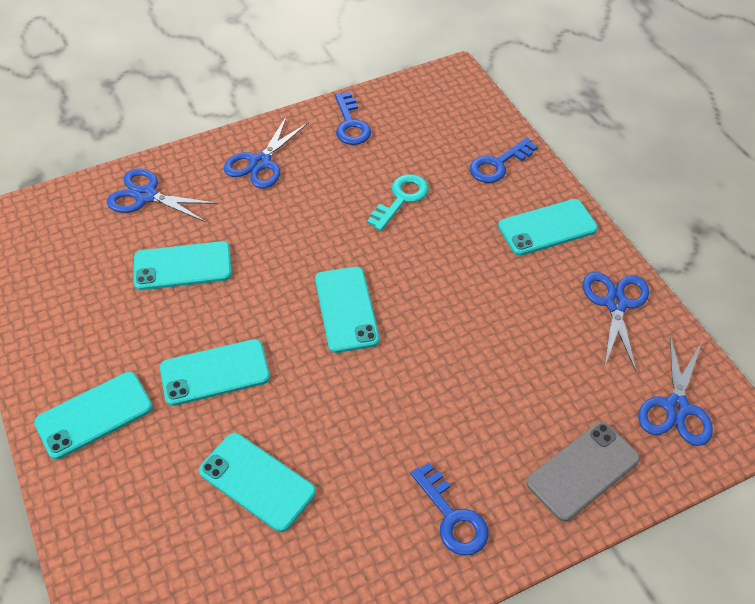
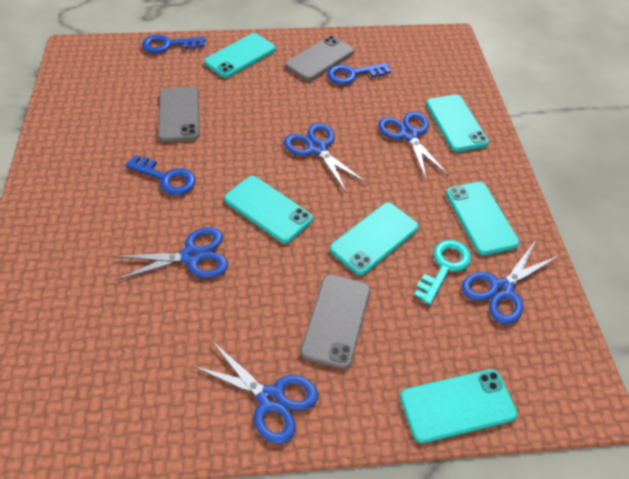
blue scissors: 4 -> 5
grey phone: 1 -> 3

